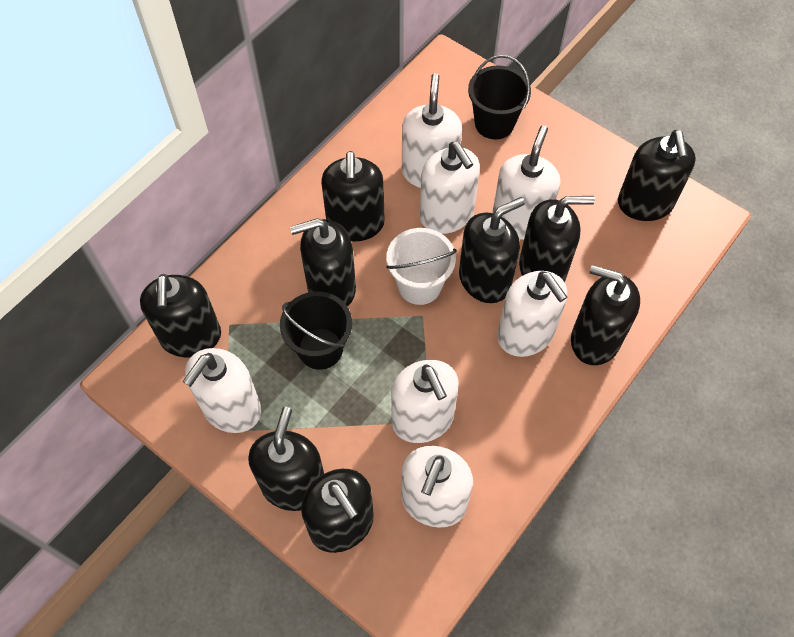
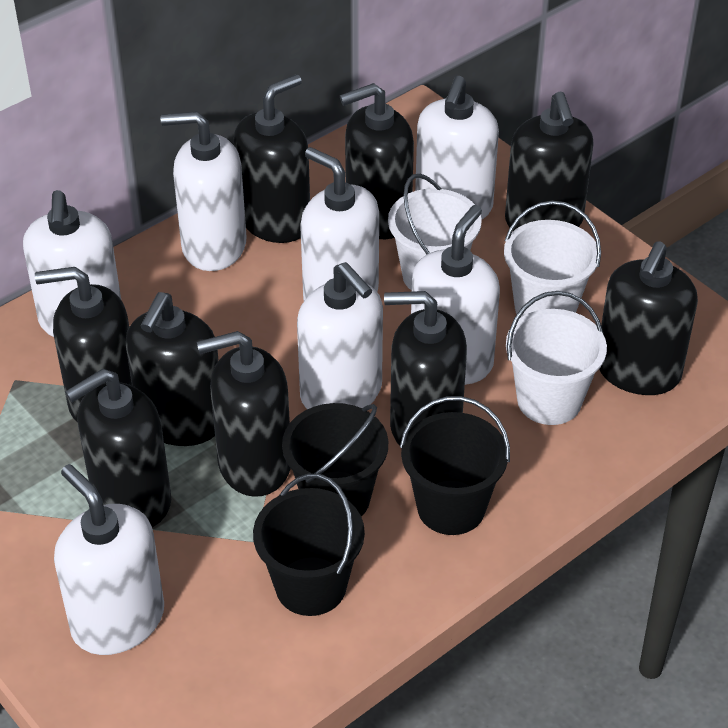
black bucket: 2 -> 3
white bucket: 1 -> 3

